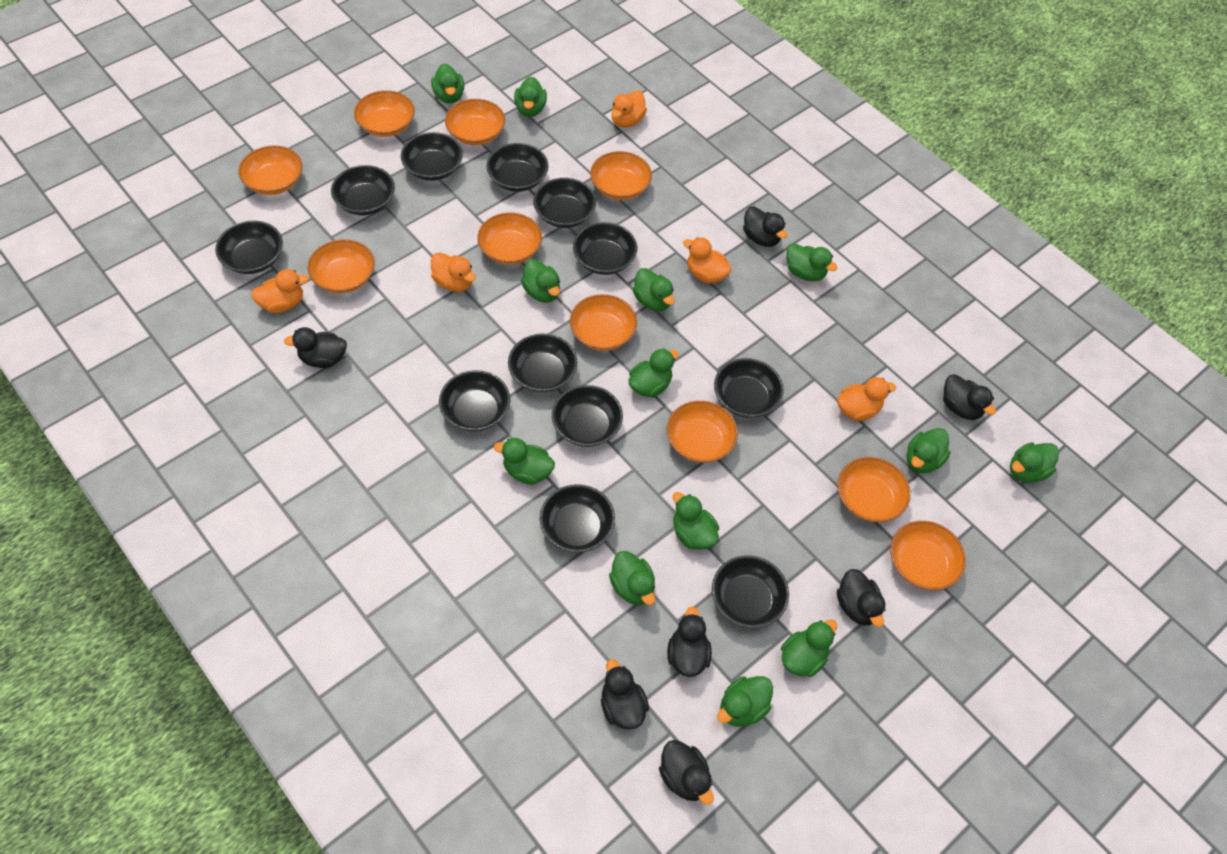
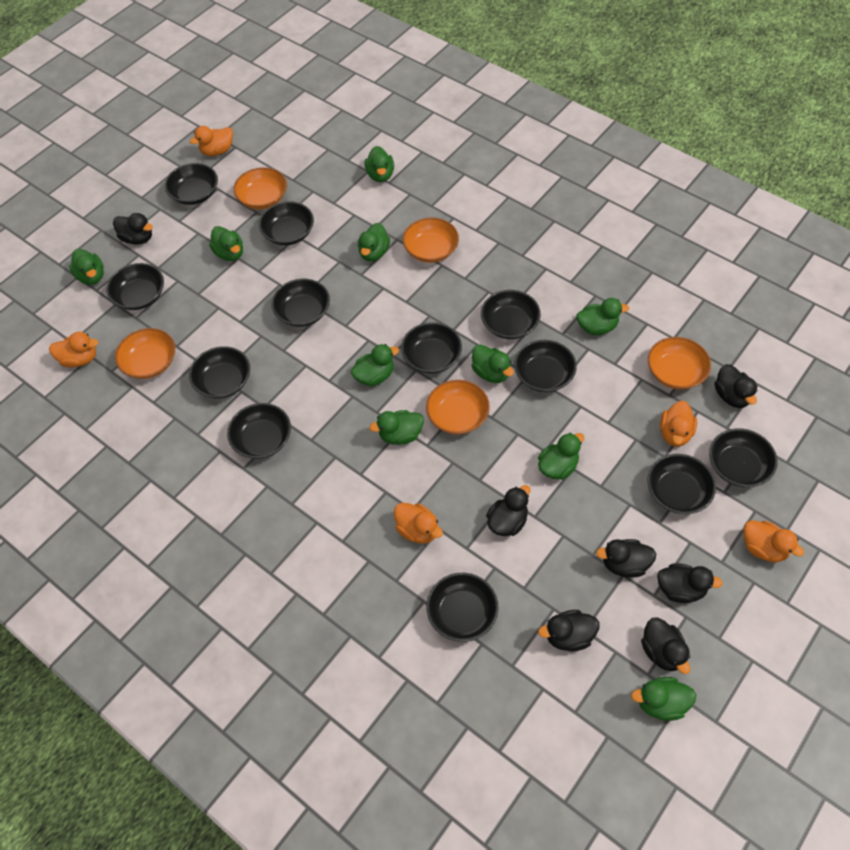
green duck: 13 -> 10
orange bowl: 10 -> 5

